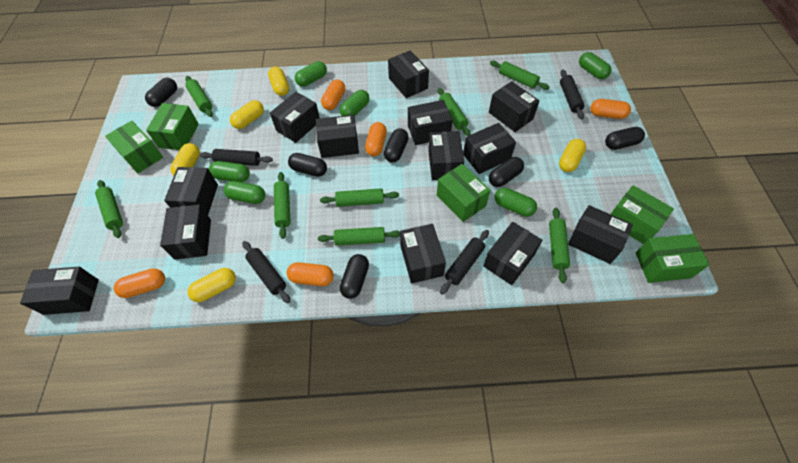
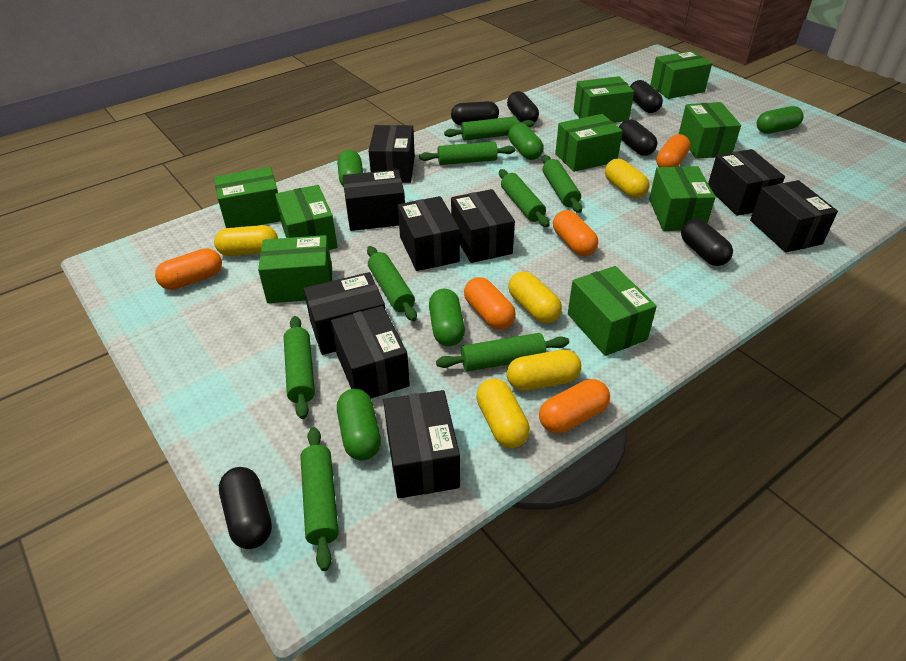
black box: 13 -> 9
black rolling pin: 4 -> 0
green box: 5 -> 9
green capsule: 6 -> 5

